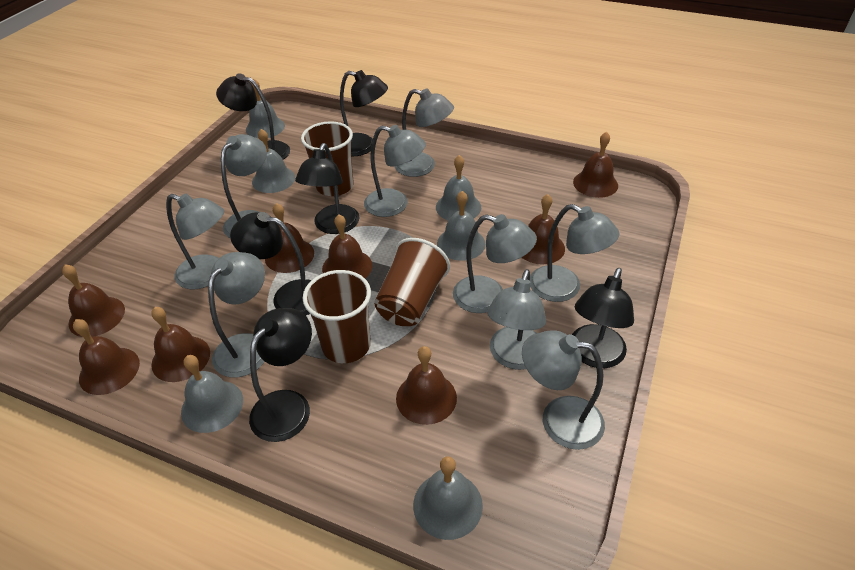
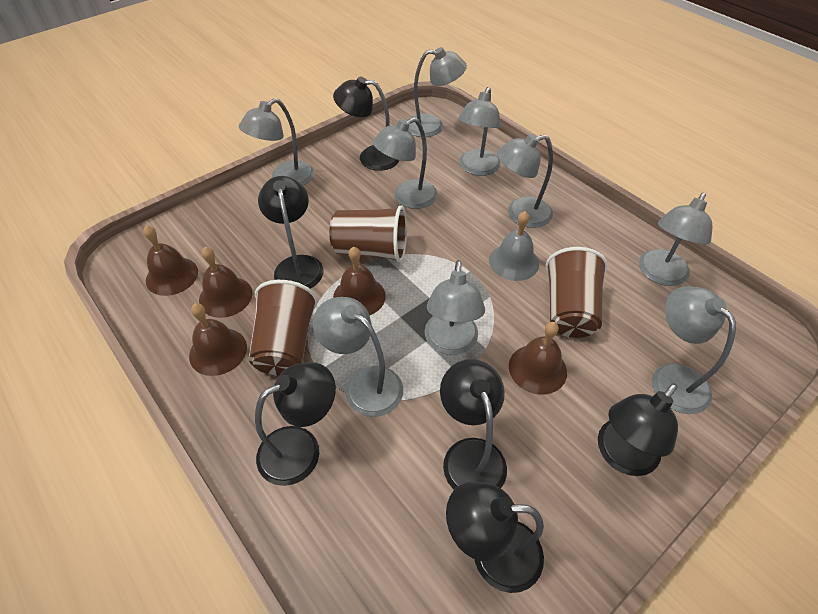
brown bell: 8 -> 5
grey bell: 6 -> 1

